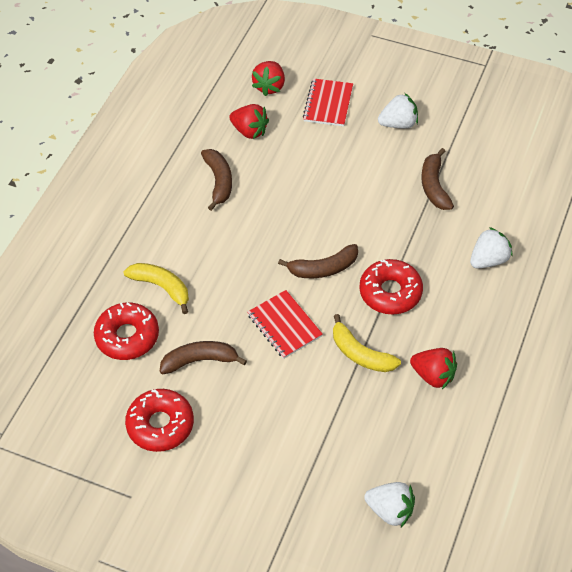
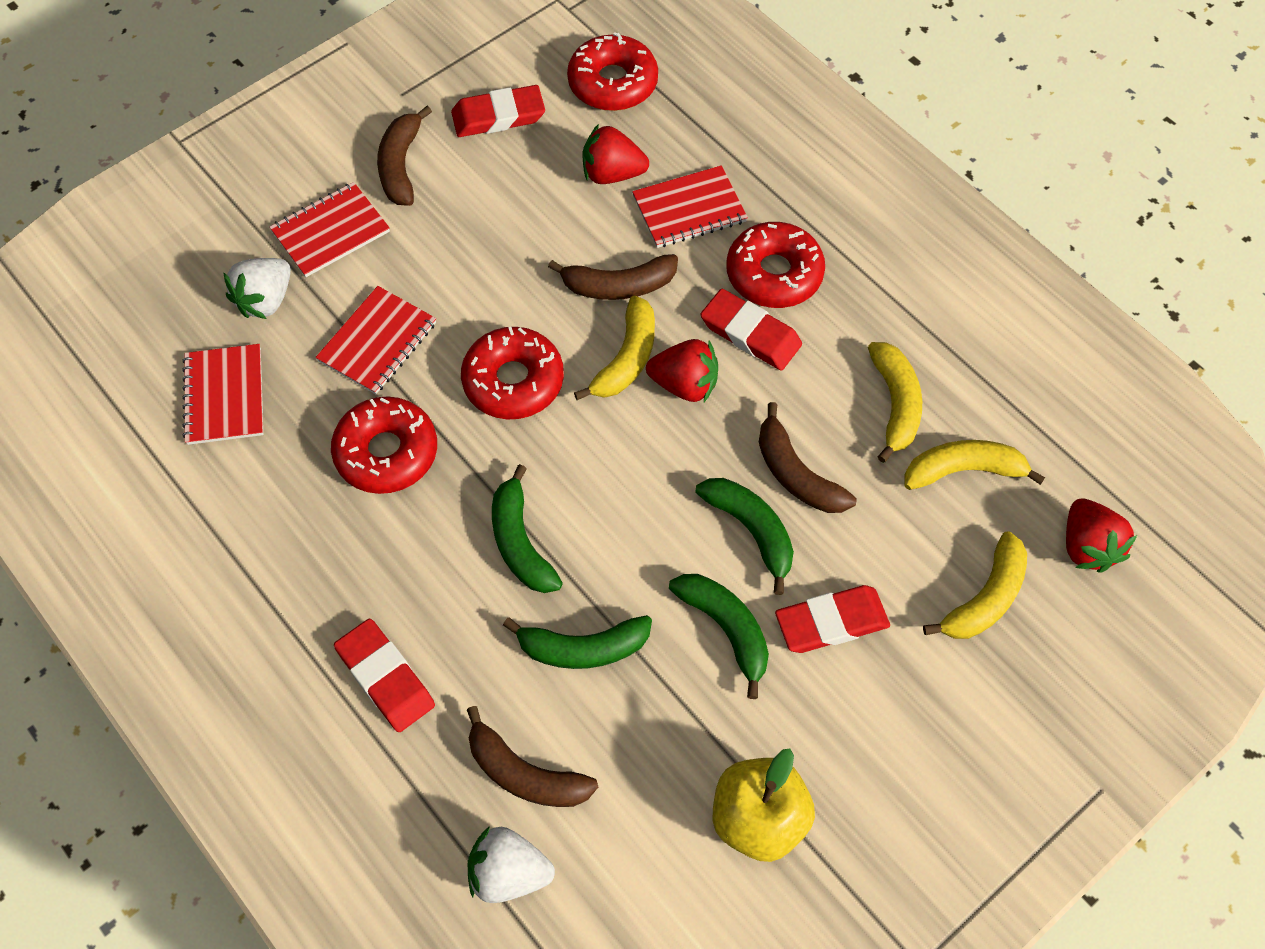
green banana: 0 -> 4
red donut: 3 -> 4
red eraser: 0 -> 4
red notebook: 2 -> 4
white strawberry: 3 -> 2
yellow apple: 0 -> 1
yellow banana: 2 -> 4

